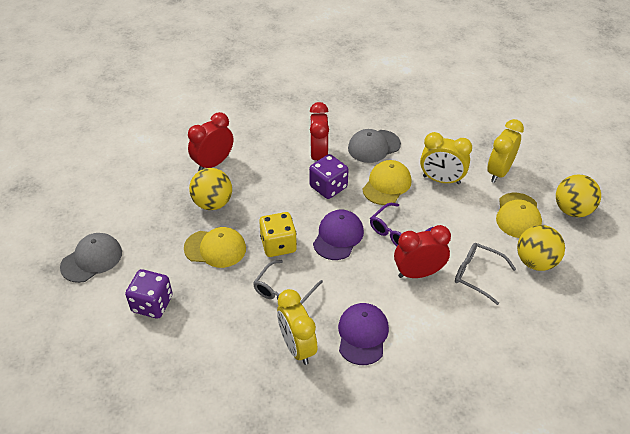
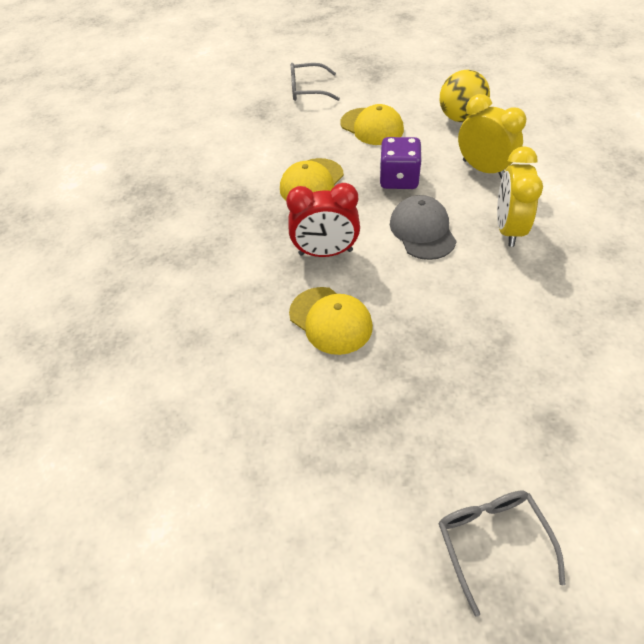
grey cap: 2 -> 1
purple cap: 2 -> 0
purple dice: 2 -> 1
purple glasses: 1 -> 0
red clock: 3 -> 1
yellow ball: 3 -> 1
yellow clock: 3 -> 2
yellow dice: 1 -> 0

